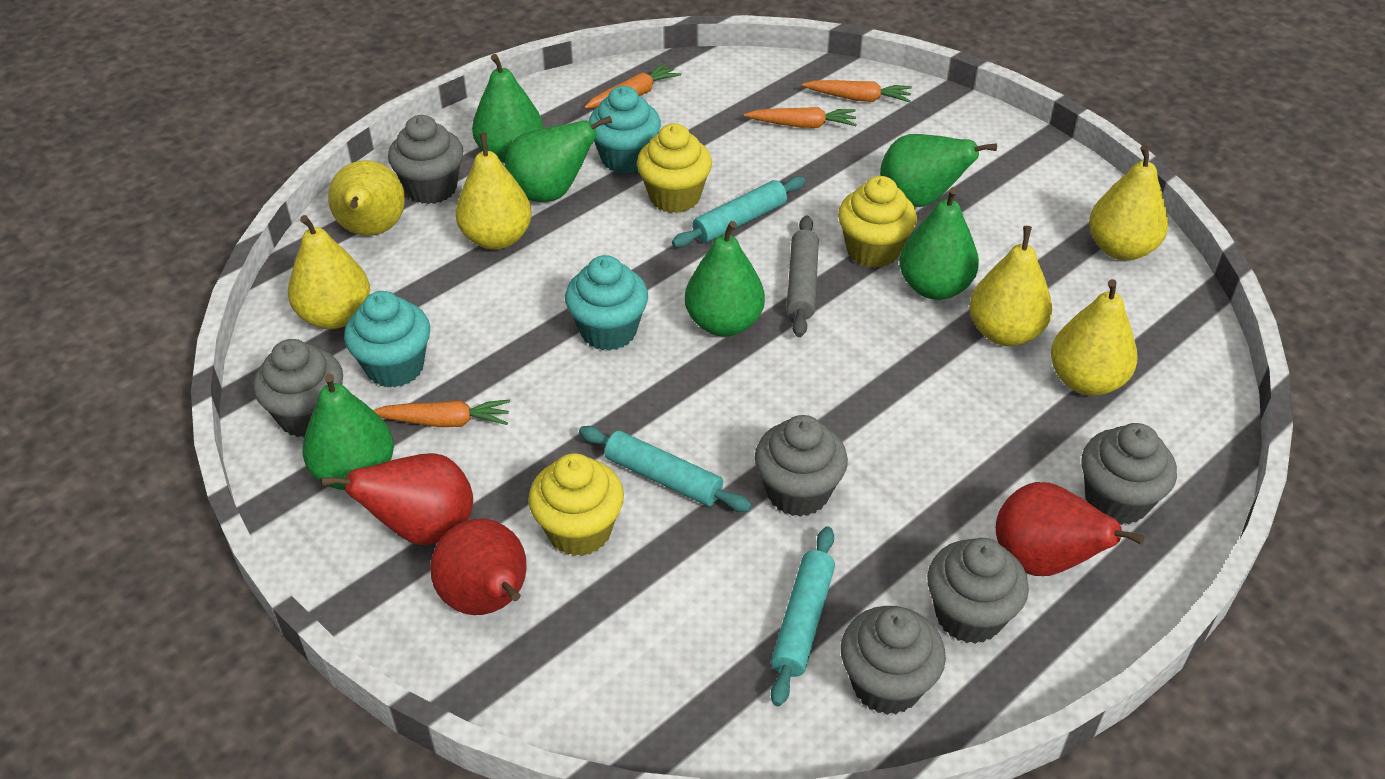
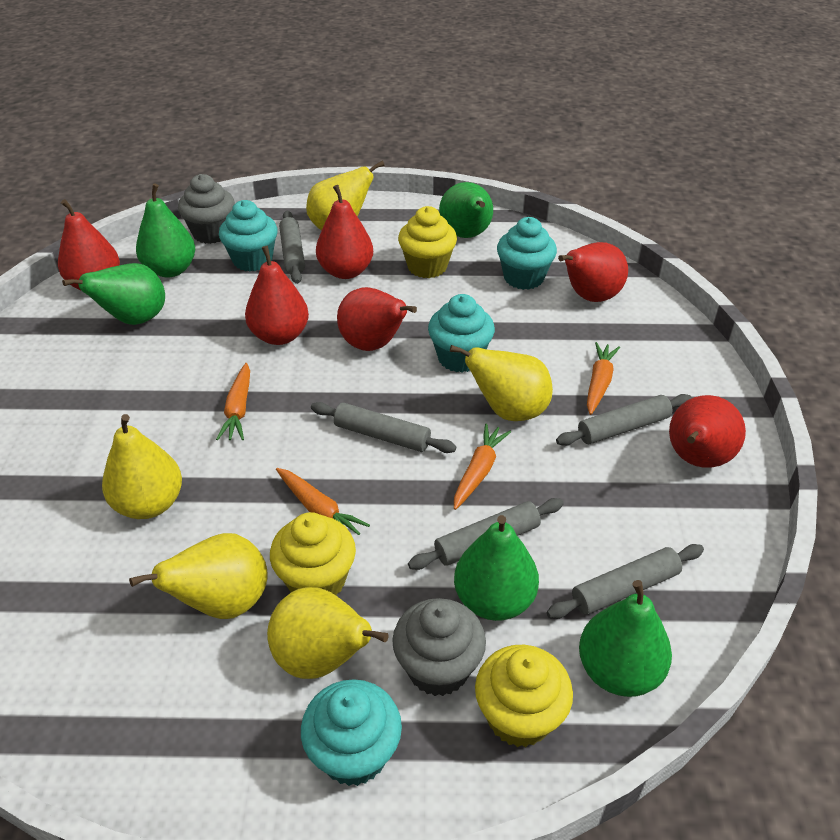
green pear: 6 -> 5
grey cupcake: 6 -> 2
grey rolling pin: 1 -> 5
red pear: 3 -> 6
turquoise cupcake: 3 -> 4
turquoise rolling pin: 3 -> 0
yellow pear: 6 -> 5

